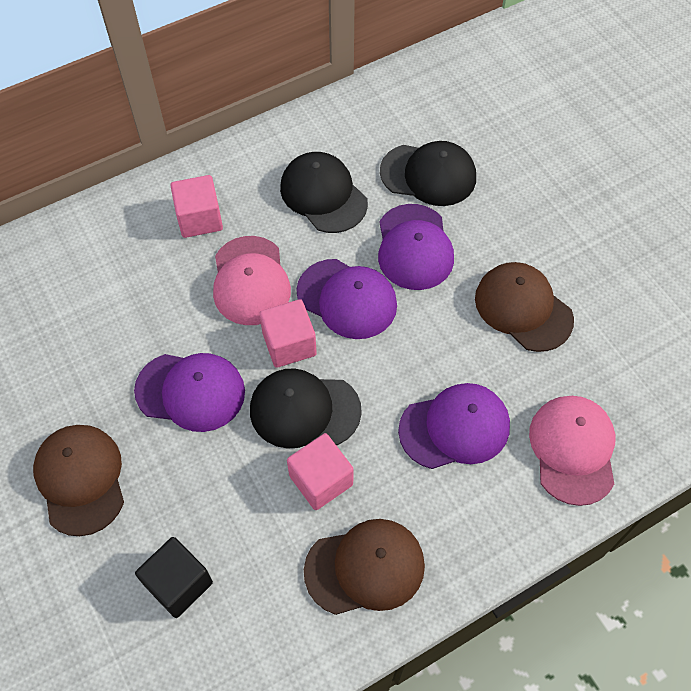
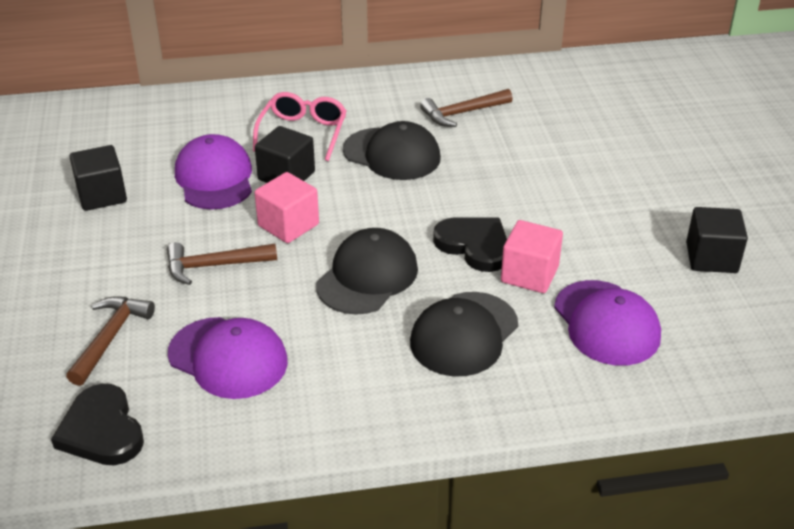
black cube: 1 -> 3
black heart: 0 -> 2
brown cap: 3 -> 0
brown hammer: 0 -> 3
pink cap: 2 -> 0
pink cube: 3 -> 2
pink glasses: 0 -> 1
purple cap: 4 -> 3

